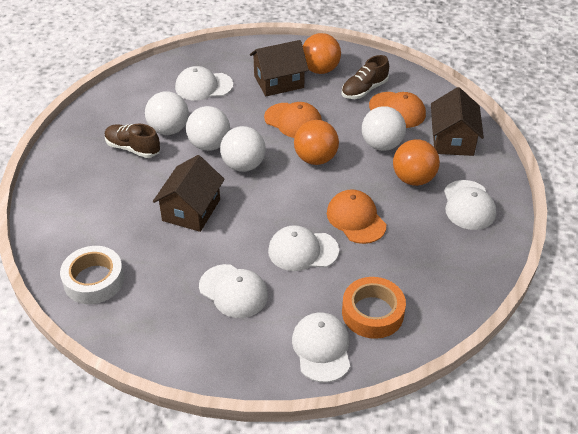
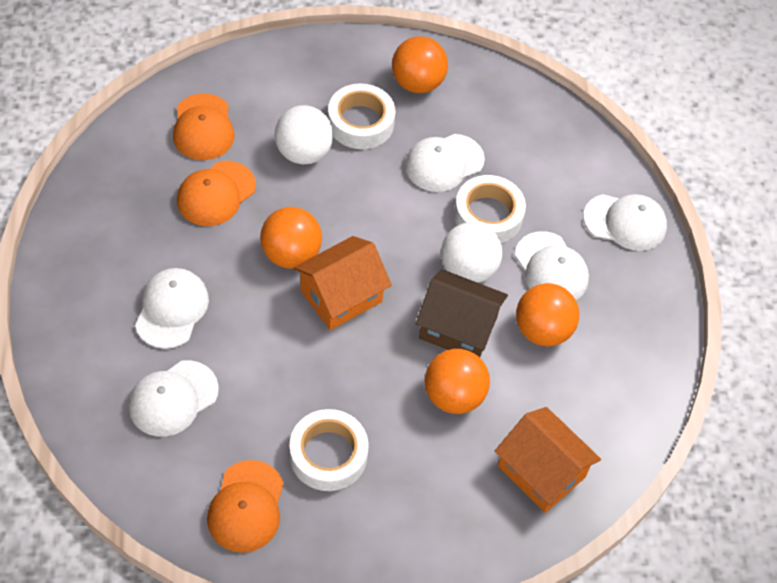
brown house: 3 -> 1
brown shoe: 2 -> 0
orange ball: 3 -> 4
orange house: 0 -> 2
orange tape: 1 -> 0
white ball: 4 -> 2
white tape: 1 -> 3

